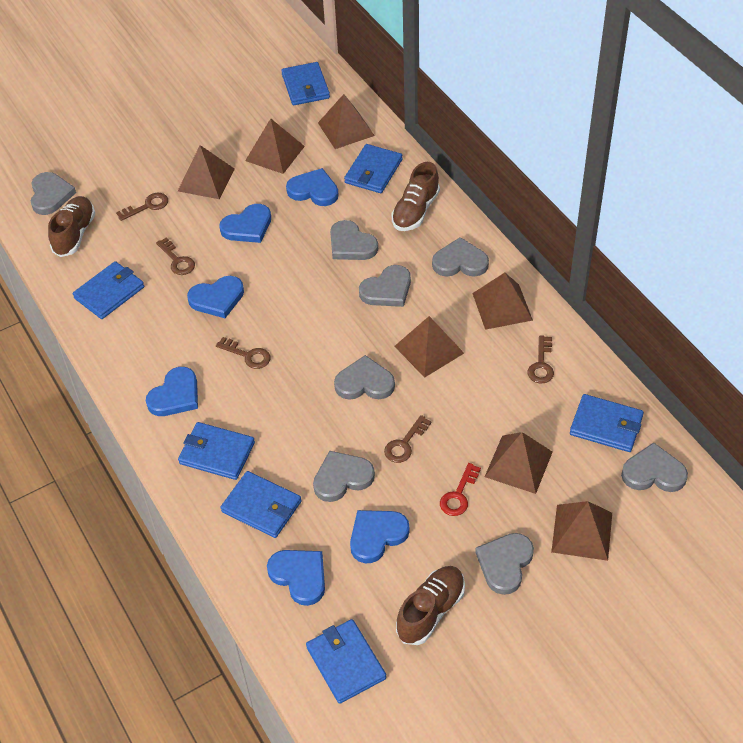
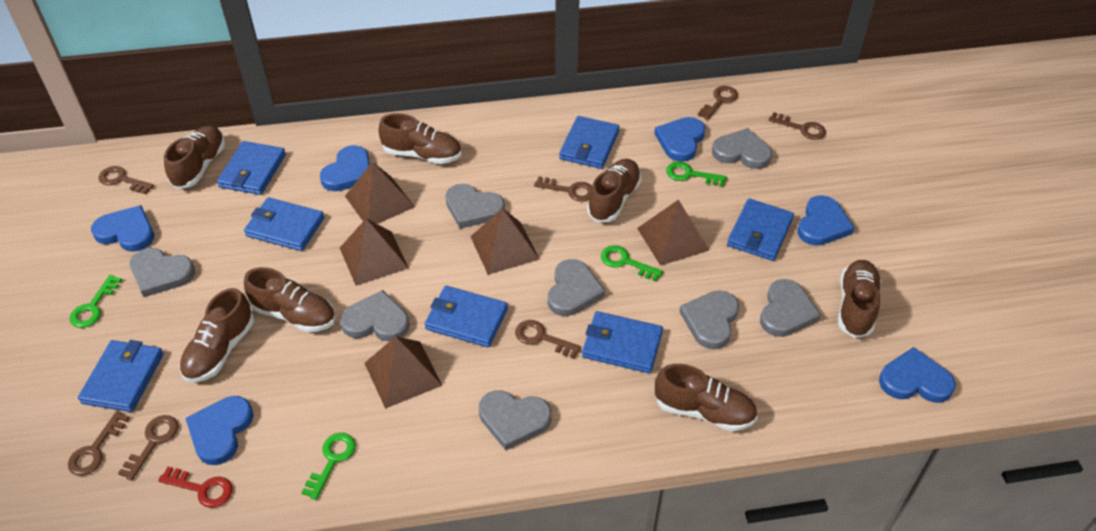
brown key: 5 -> 7
brown pyramid: 7 -> 5
brown shoe: 3 -> 7
green key: 0 -> 4

